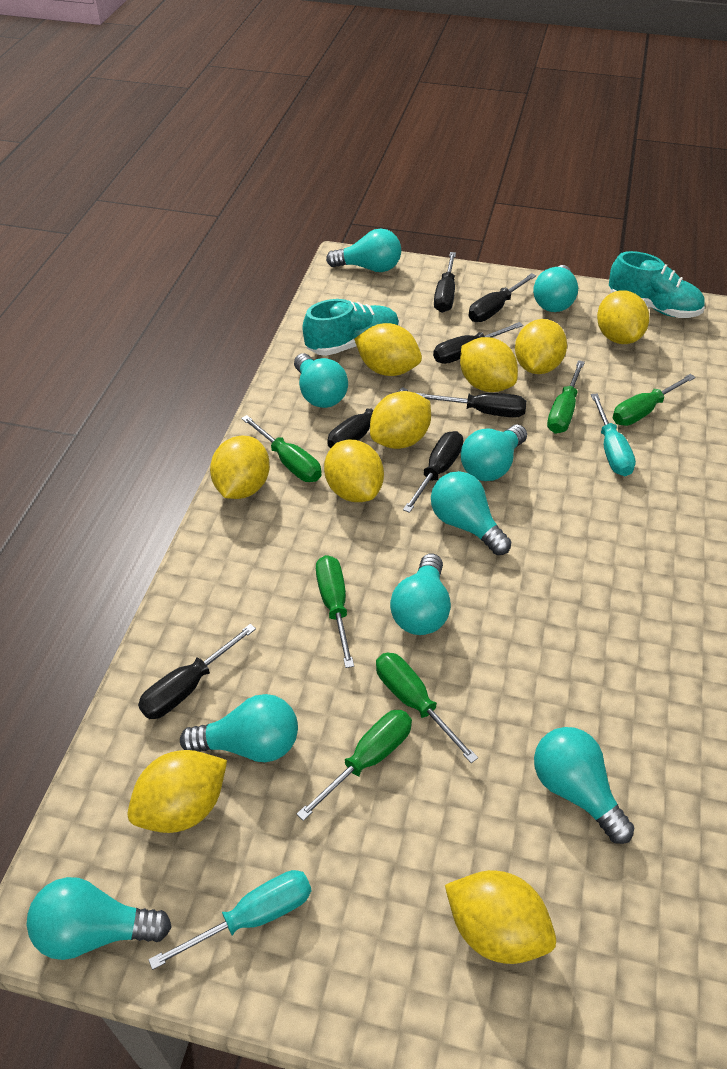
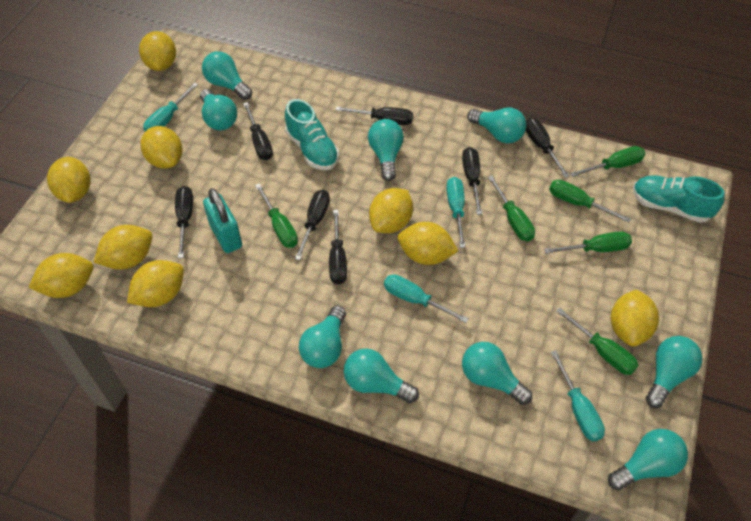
turquoise padlock: 0 -> 1
turquoise screwdriver: 2 -> 4

